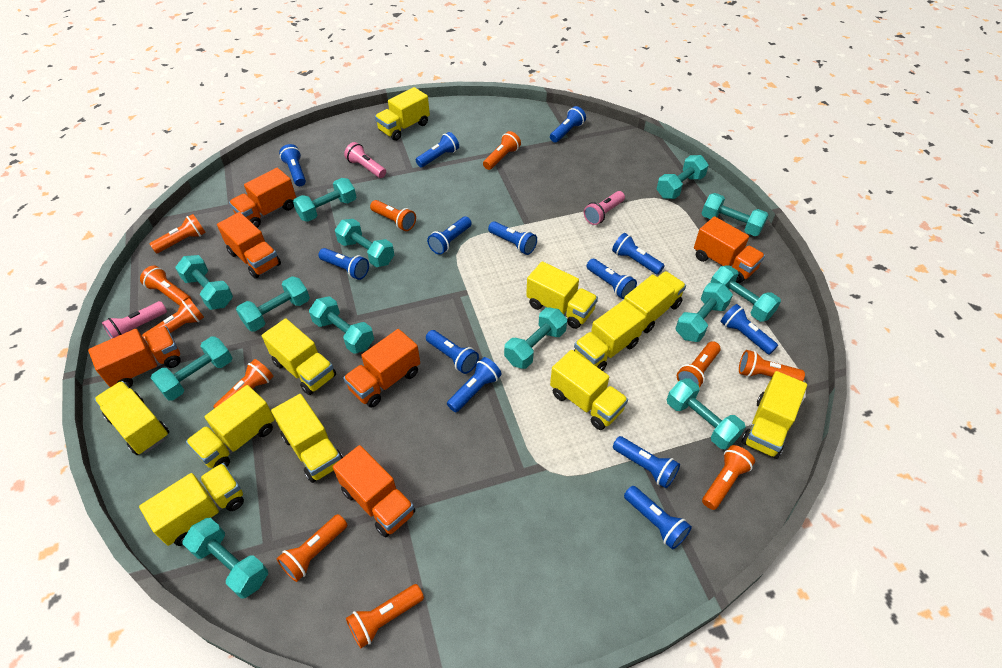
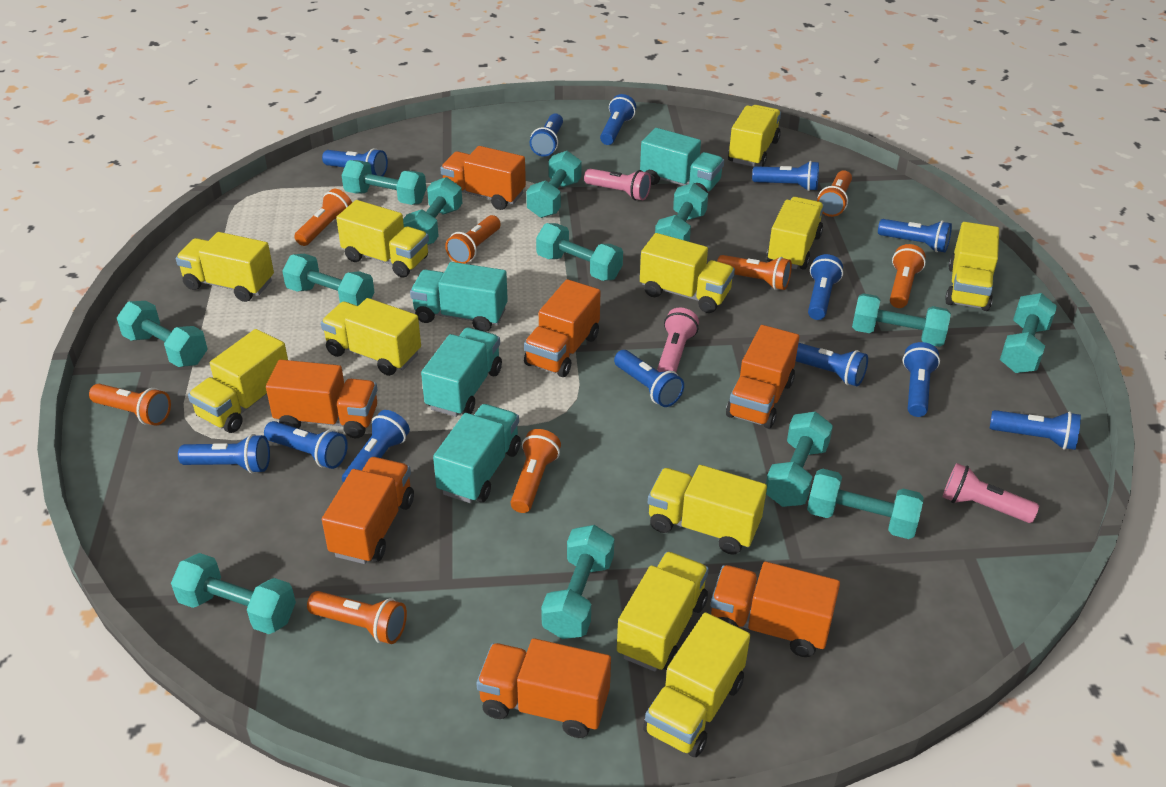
orange flashlight: 11 -> 8
orange truck: 6 -> 7
turquoise truck: 0 -> 4

